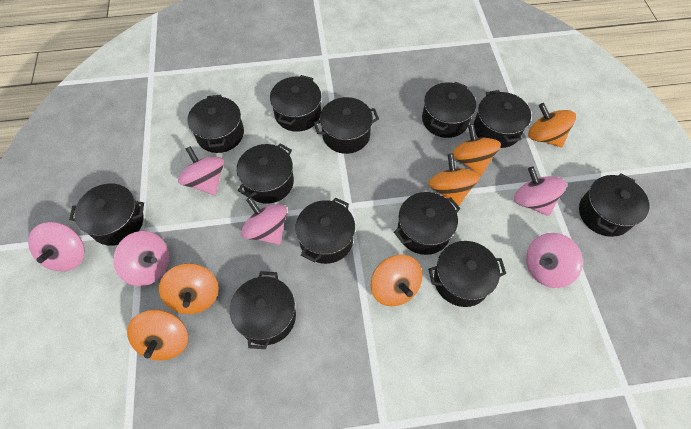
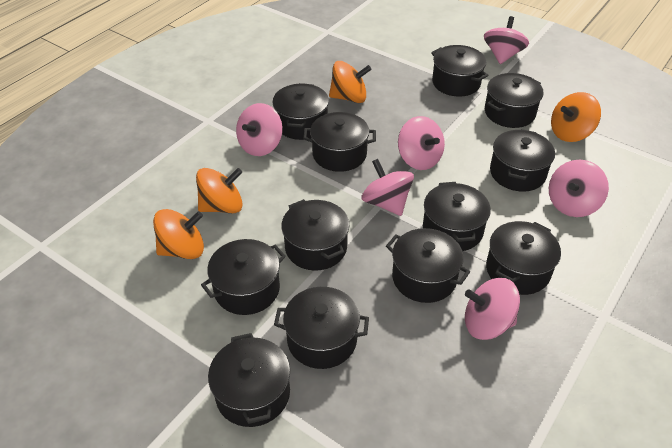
orange spinning top: 6 -> 4

